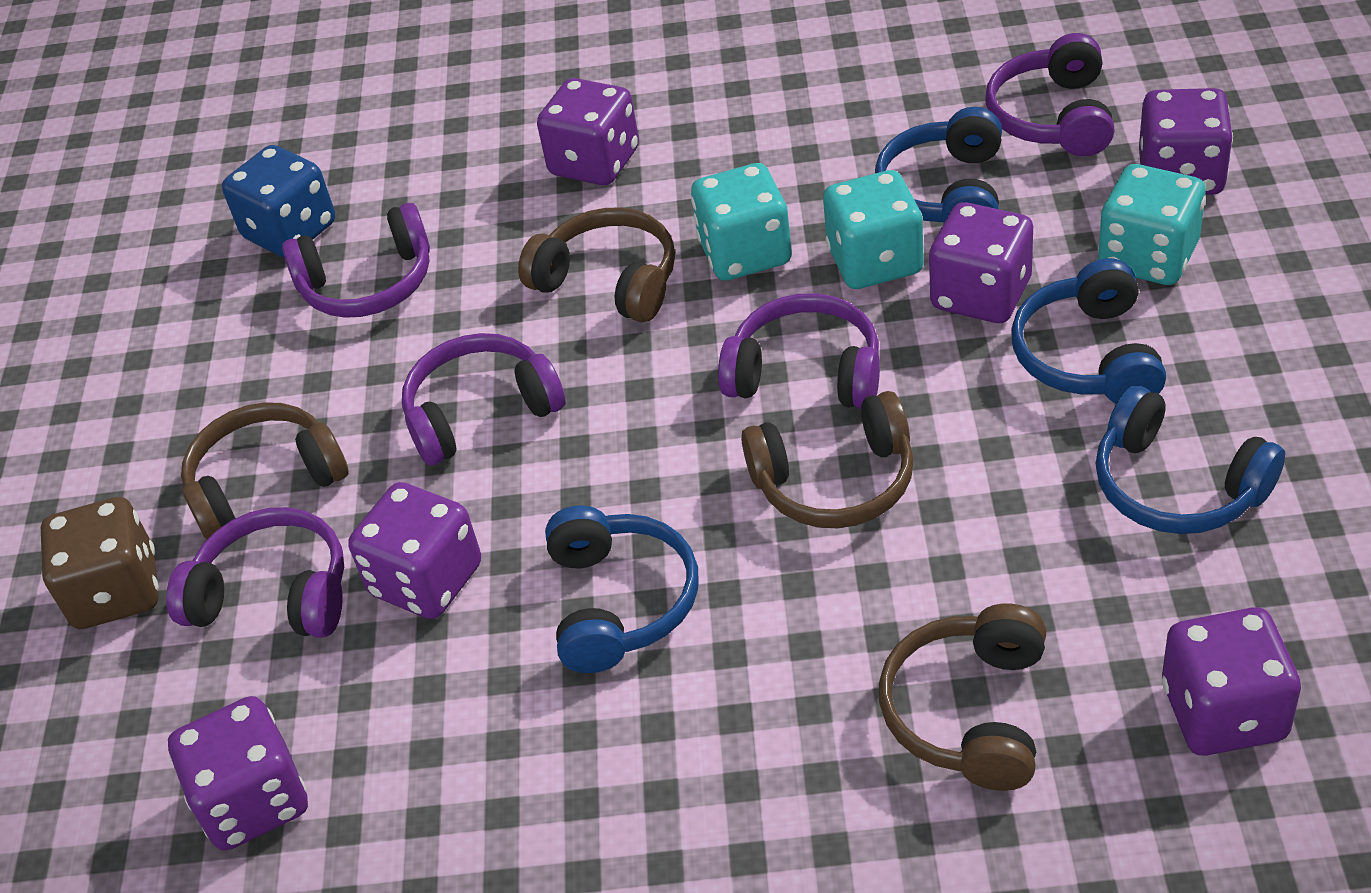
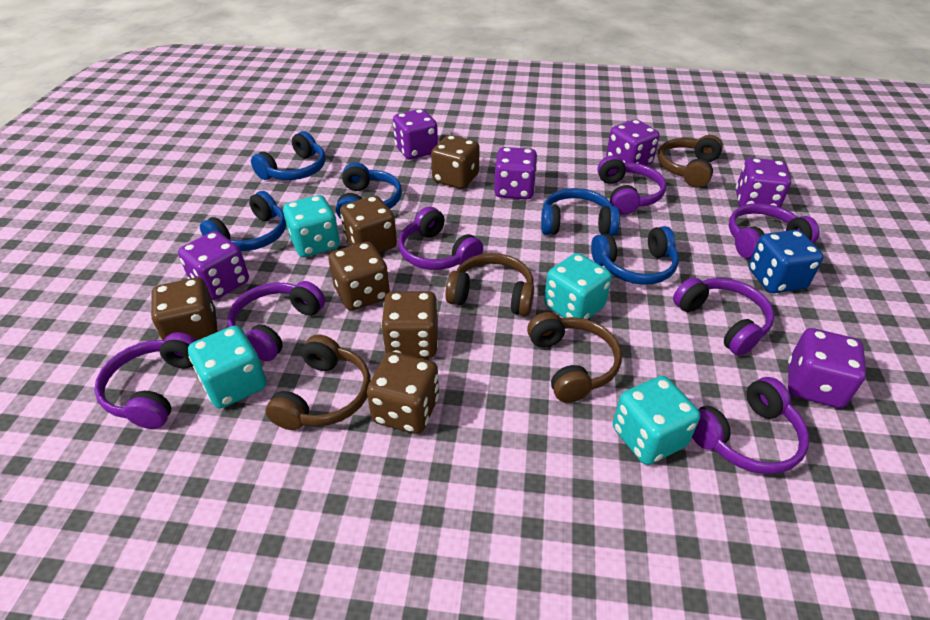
blue headphones: 4 -> 5
brown dice: 1 -> 6
purple headphones: 5 -> 7
turquoise dice: 3 -> 4

